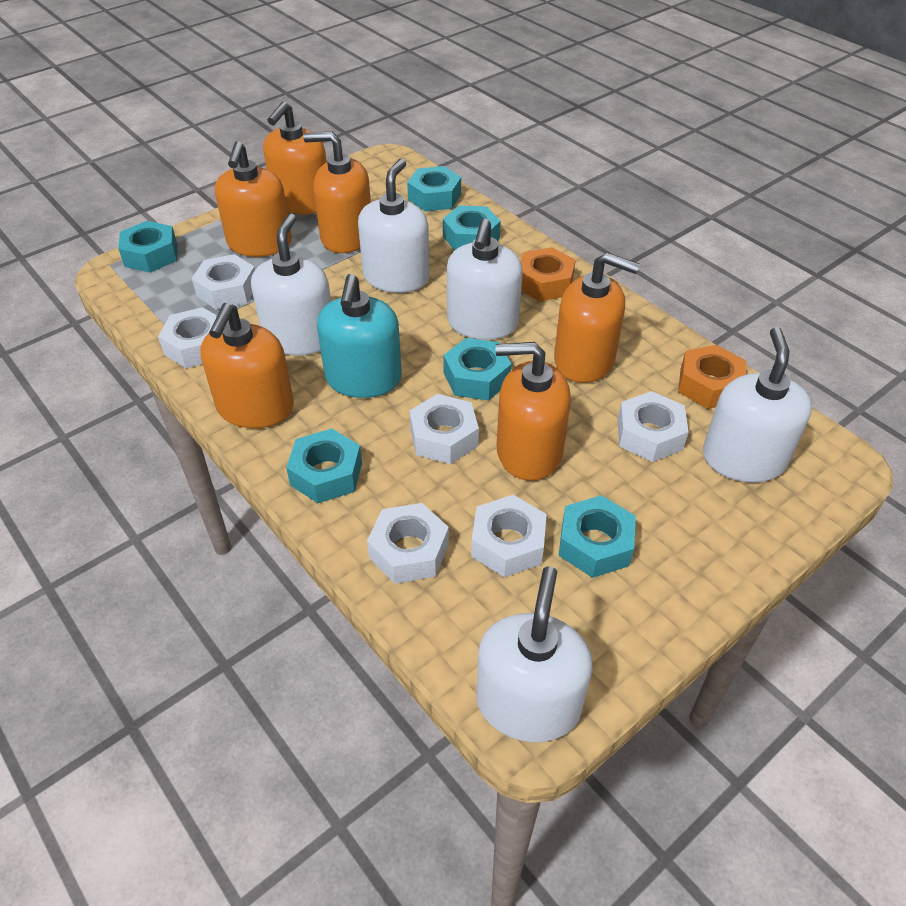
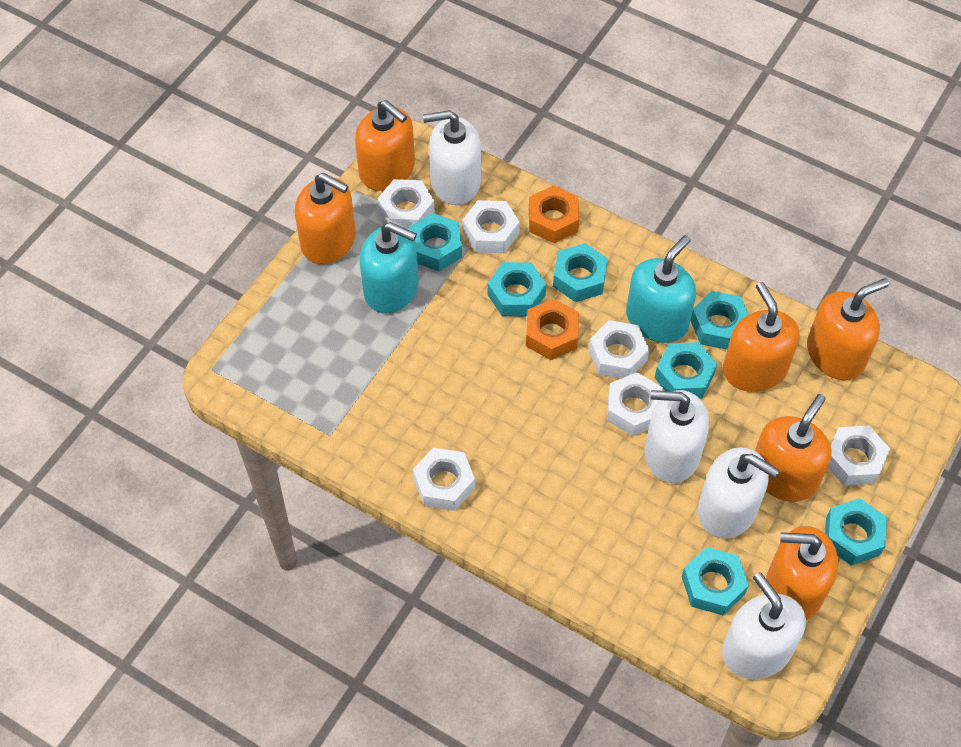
turquoise nut: 6 -> 7
turquoise soap dispenser: 1 -> 2
white soap dispenser: 5 -> 4

